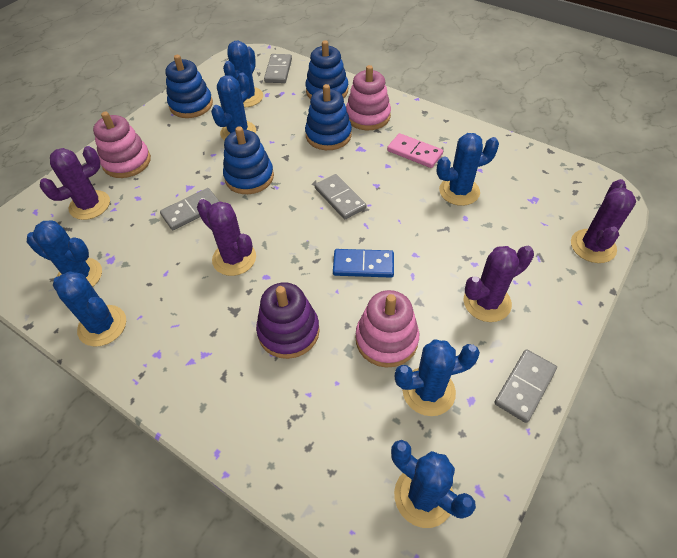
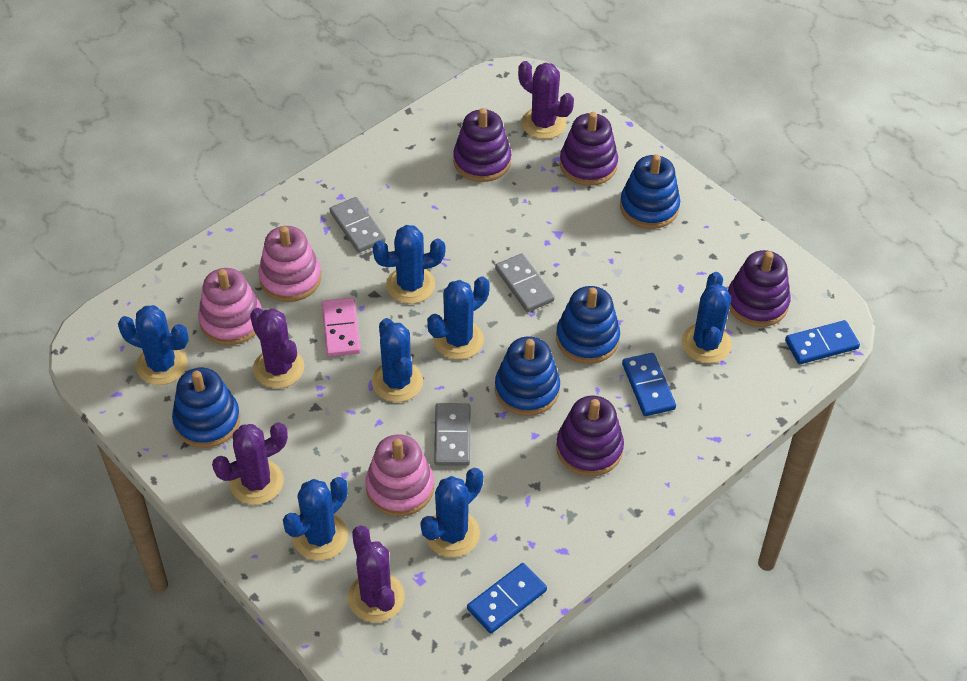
blue domino: 1 -> 3
grey domino: 4 -> 3
purple stacking toy: 1 -> 4

